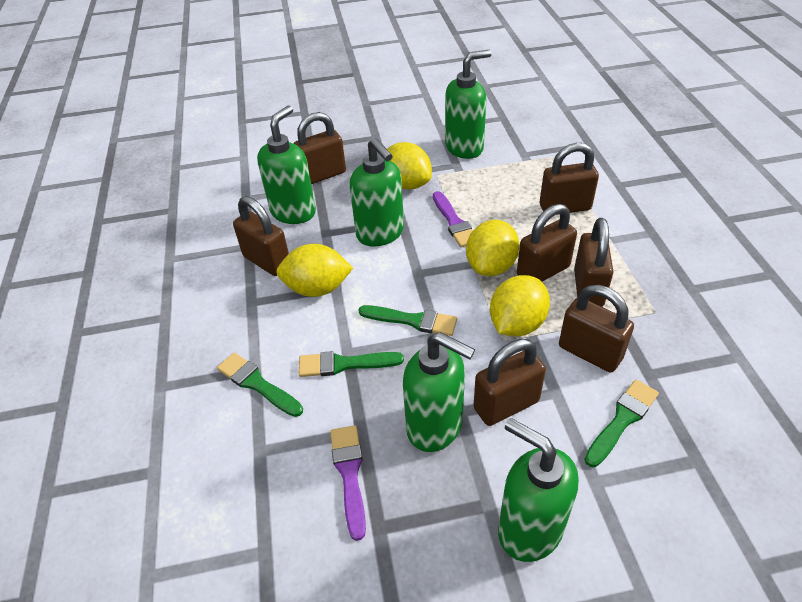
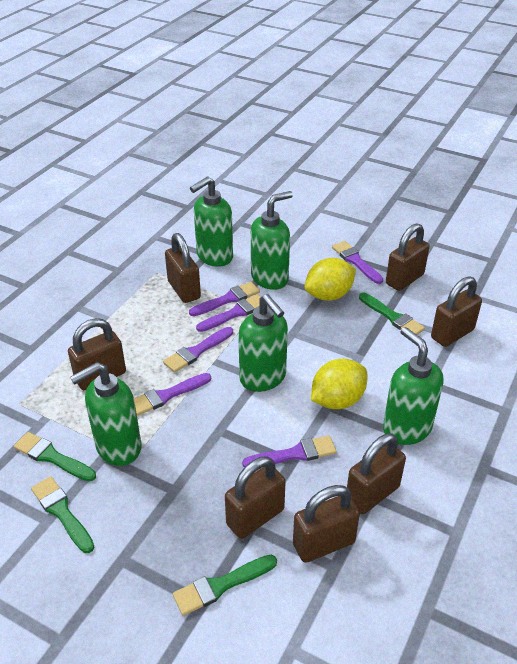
purple brush: 2 -> 6
yellow lemon: 4 -> 2

